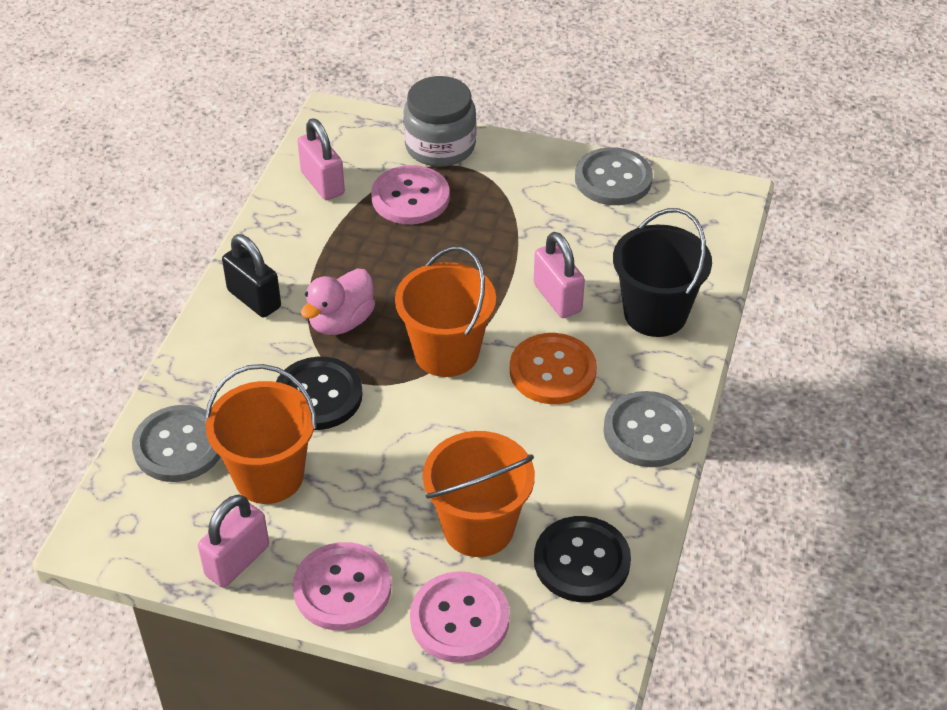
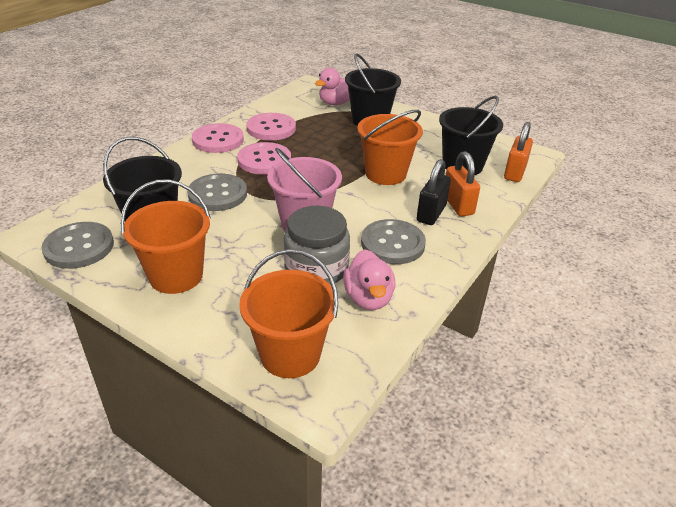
black bucket: 1 -> 3
black button: 2 -> 0
orange button: 1 -> 0
orange padlock: 0 -> 2
pink bucket: 0 -> 1
pink duck: 1 -> 2
pink padlock: 3 -> 0

